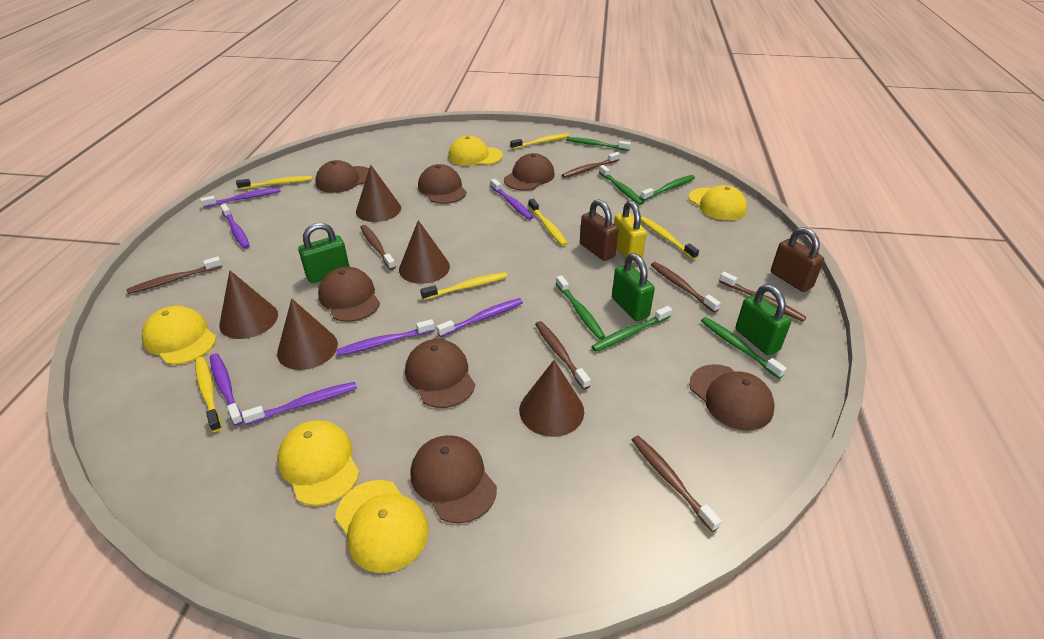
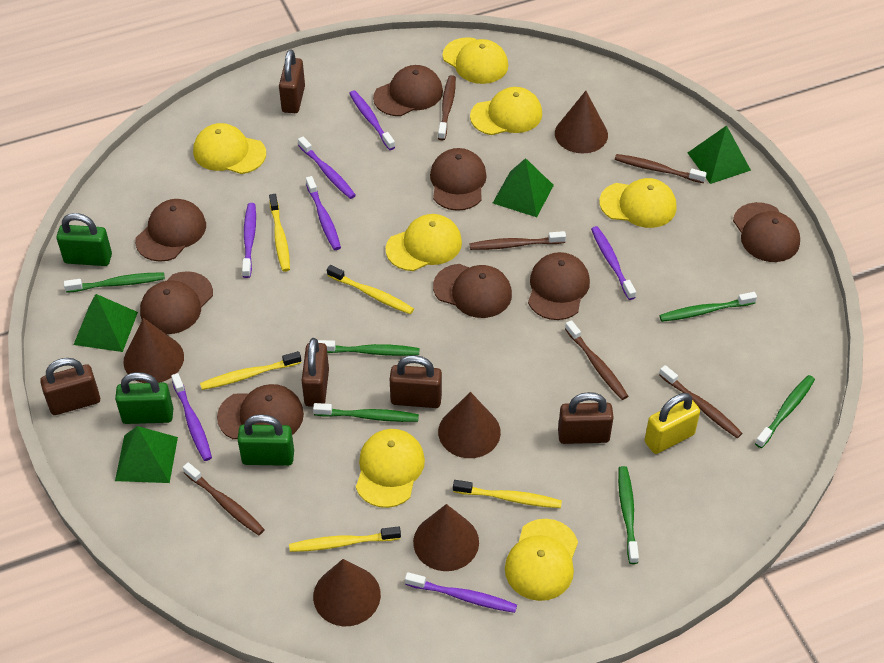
brown cap: 7 -> 8
brown padlock: 2 -> 5
brown toothbrush: 7 -> 6
green pyramid: 0 -> 4
yellow cap: 5 -> 7
yellow toothbrush: 6 -> 5

